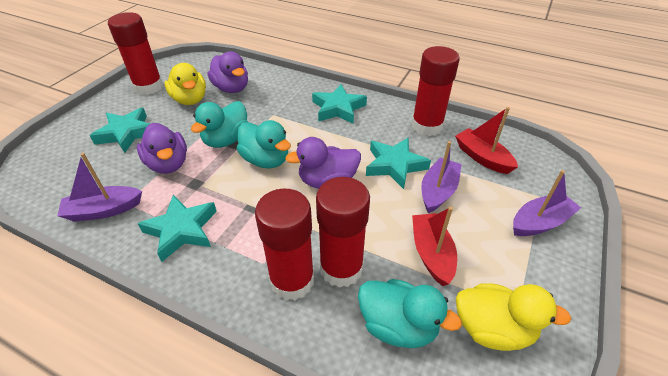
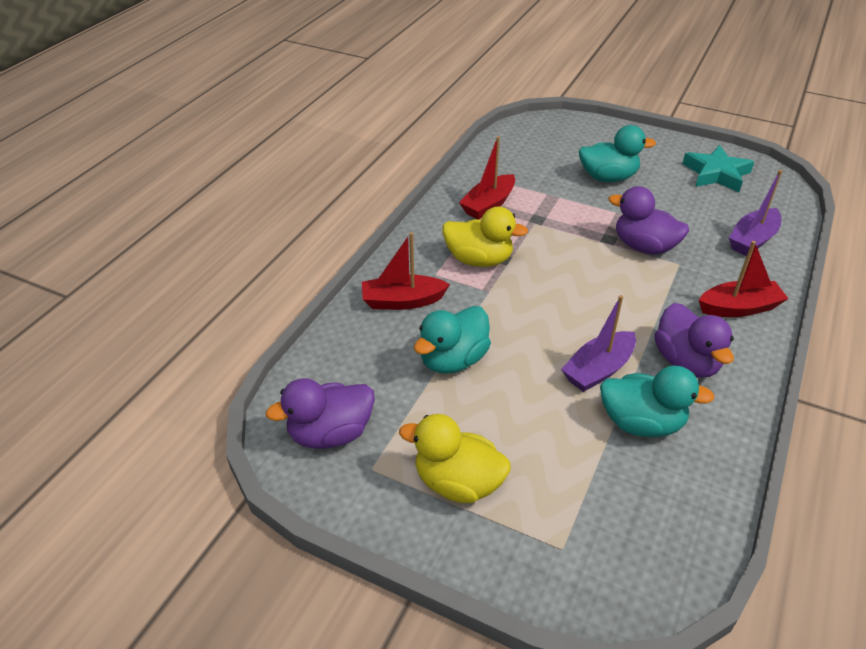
purple boat: 3 -> 2
red boat: 2 -> 3
red glue stick: 4 -> 0
turquoise star: 4 -> 1

